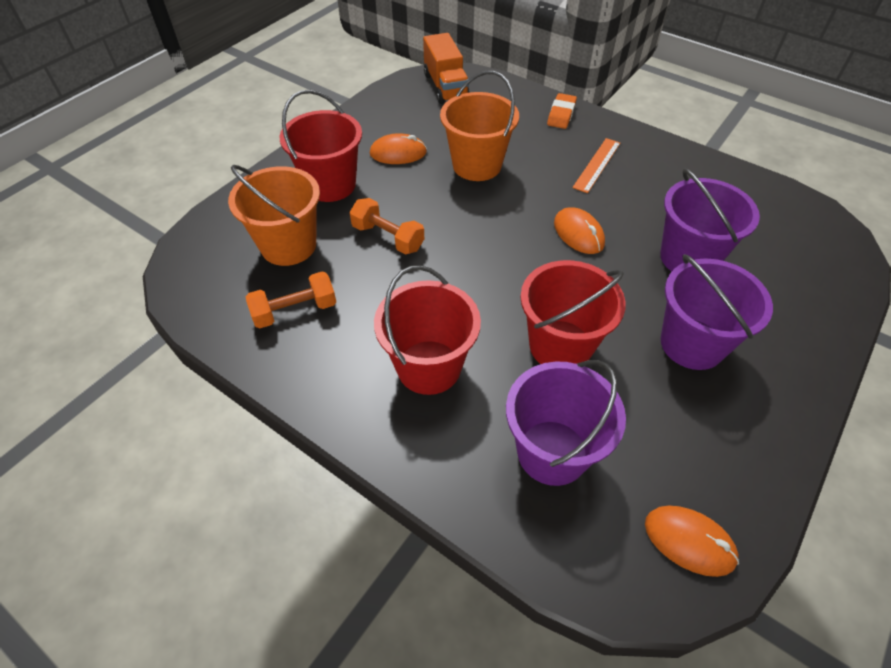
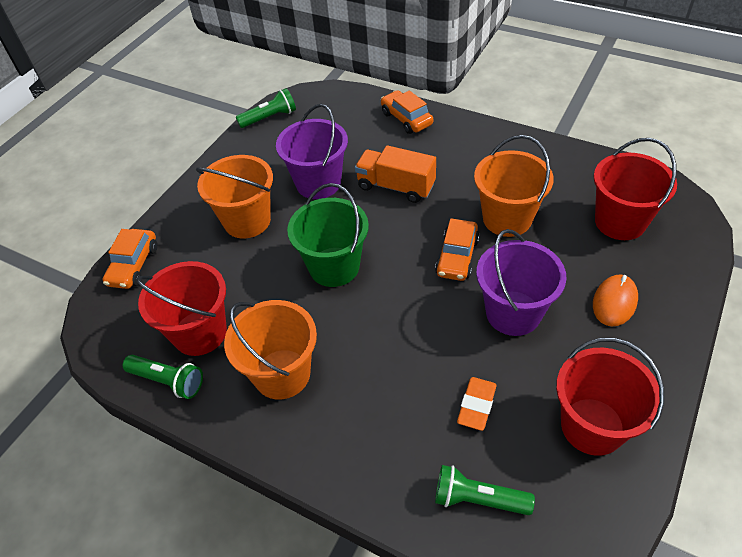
green bucket: 0 -> 1
green flashlight: 0 -> 3
orange bucket: 2 -> 3
orange car: 0 -> 3
orange dumbbell: 2 -> 0
orange mouse: 3 -> 1
orange ruler: 1 -> 0
purple bucket: 3 -> 2

